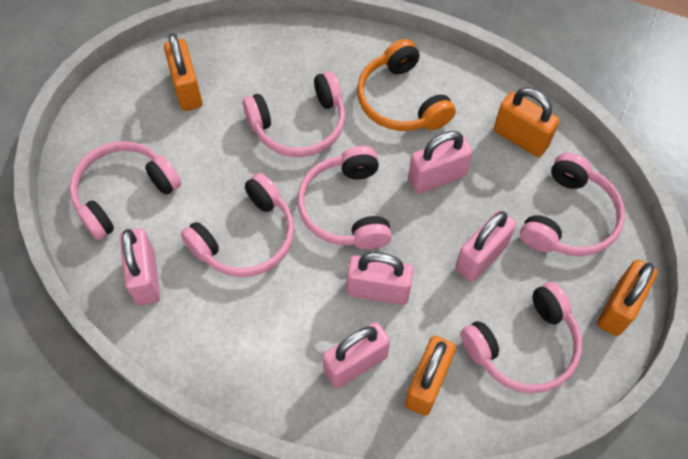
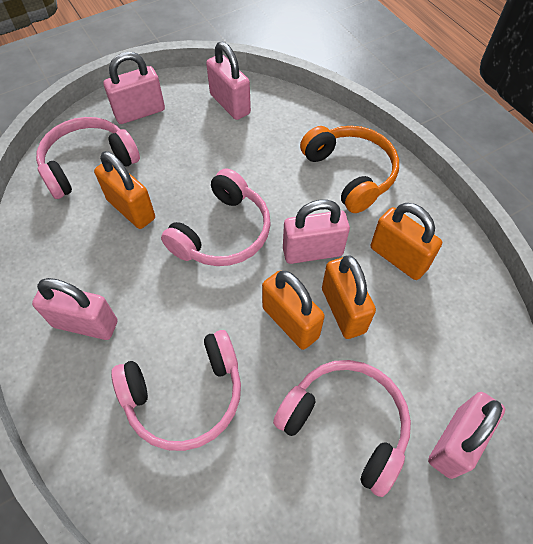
pink headphones: 6 -> 4

